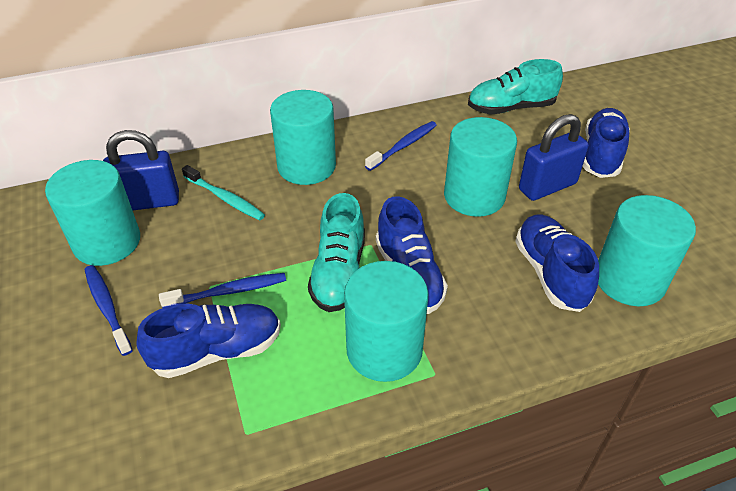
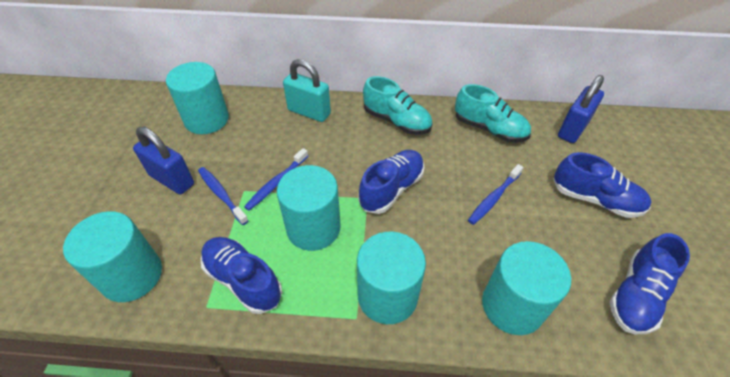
turquoise padlock: 0 -> 1
turquoise toothbrush: 1 -> 0

